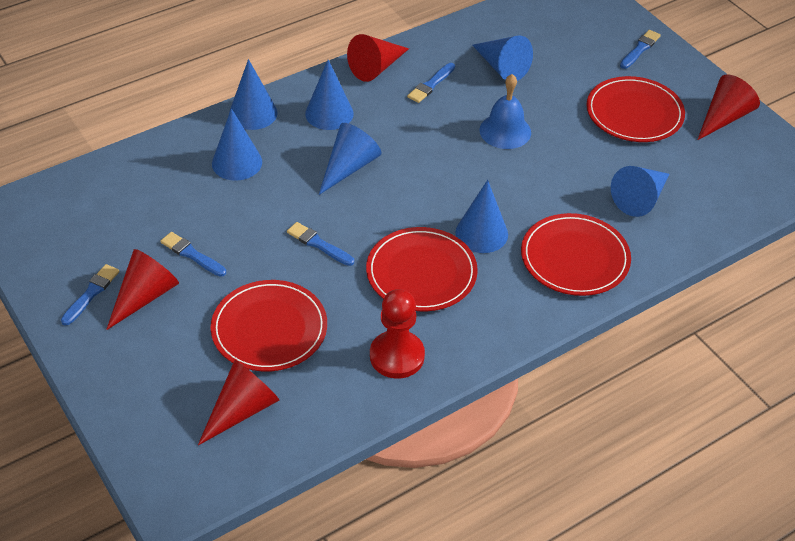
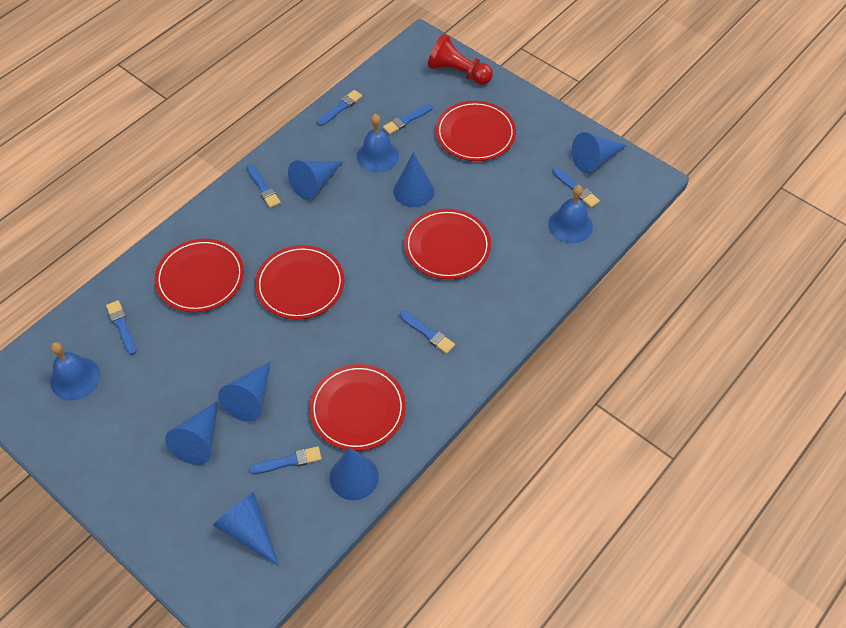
blue bell: 1 -> 3
blue brush: 5 -> 7
red cone: 4 -> 0
red plate: 4 -> 5

